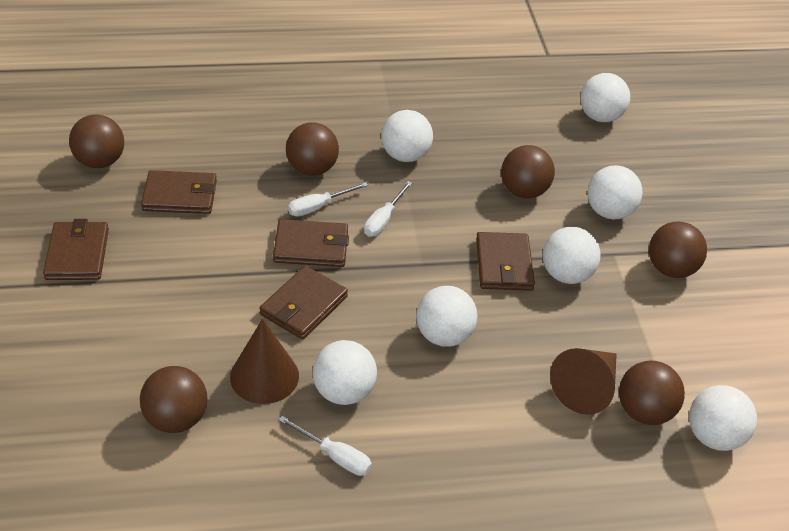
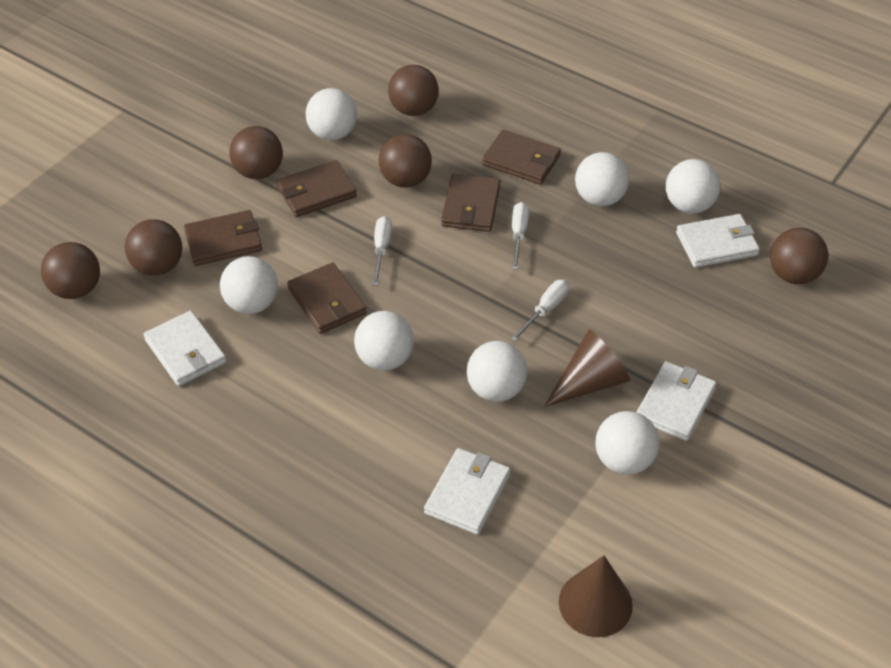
white wallet: 0 -> 4

